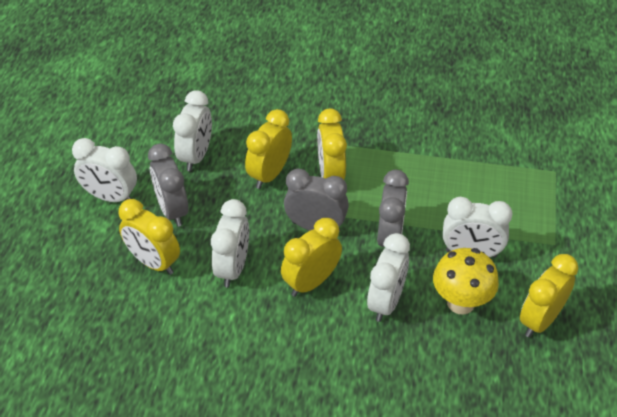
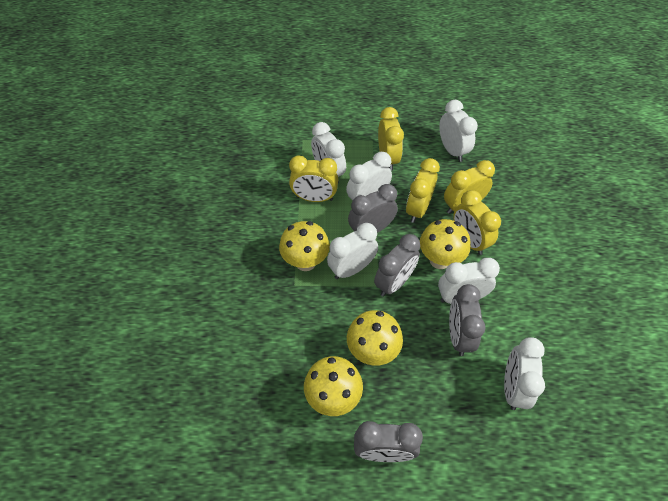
grey clock: 3 -> 4
white clock: 5 -> 6
yellow mushroom: 1 -> 4

